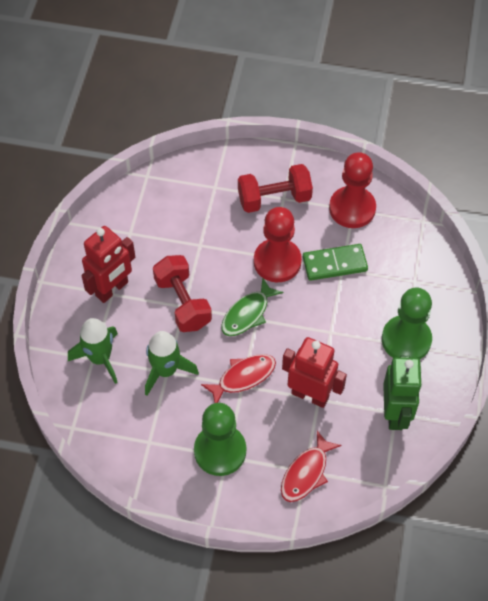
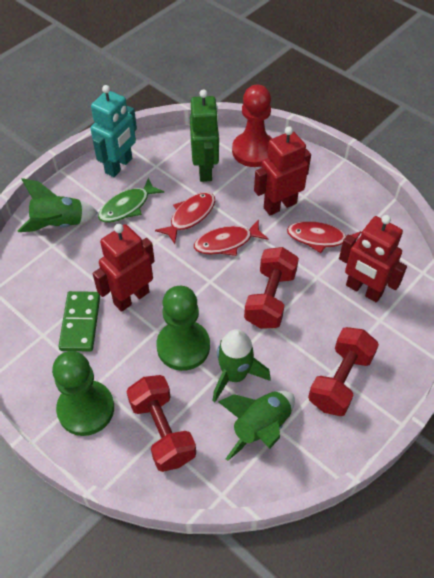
green rocket: 2 -> 3
red dumbbell: 2 -> 3
red fish: 2 -> 3
red pawn: 2 -> 1
red robot: 2 -> 3
turquoise robot: 0 -> 1

